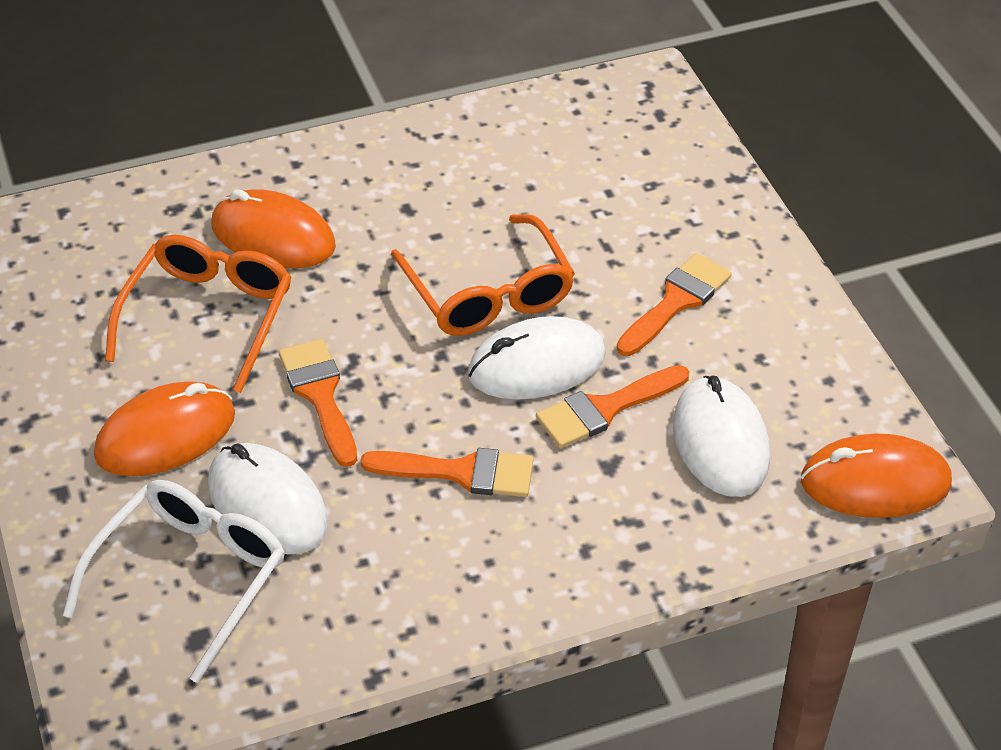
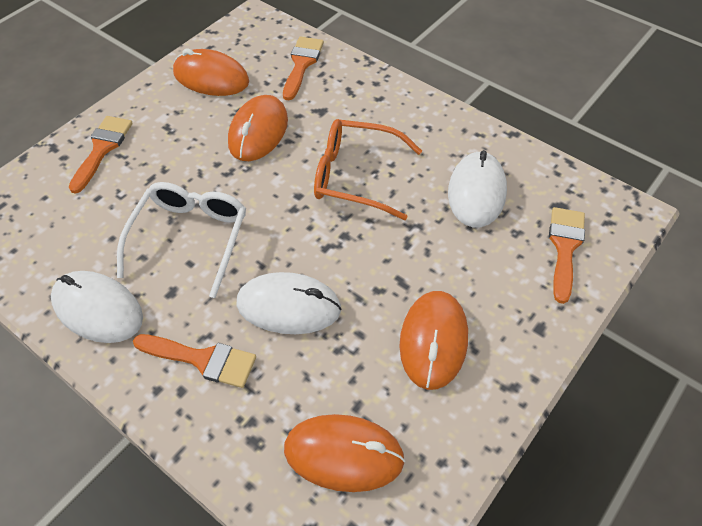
orange glasses: 2 -> 1
orange mouse: 3 -> 4

